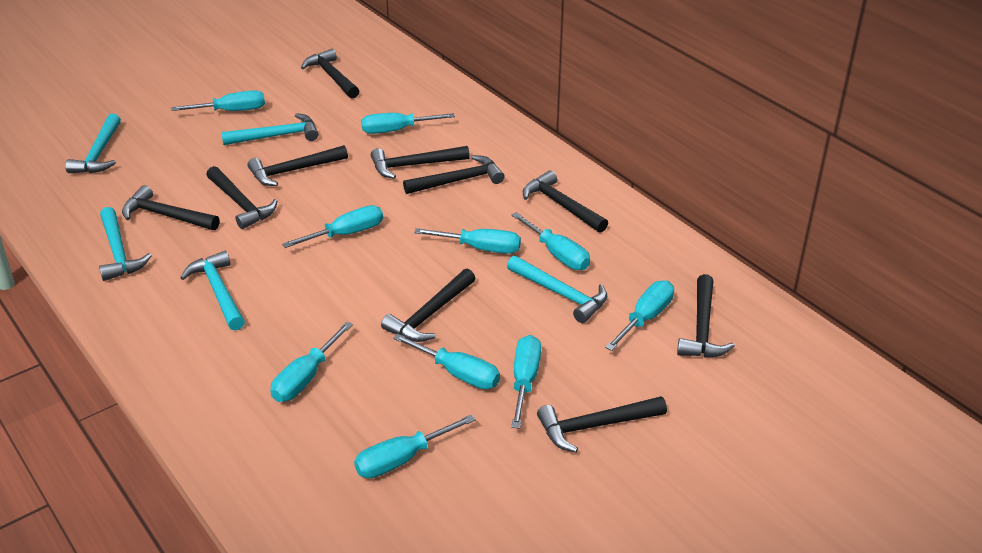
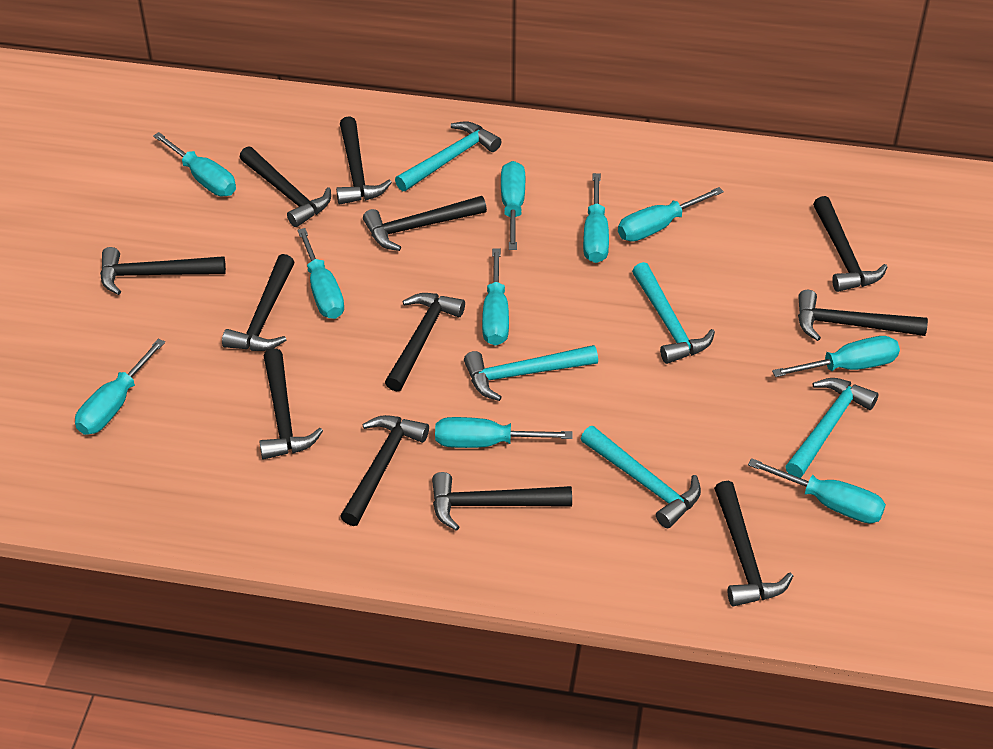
black hammer: 10 -> 12

